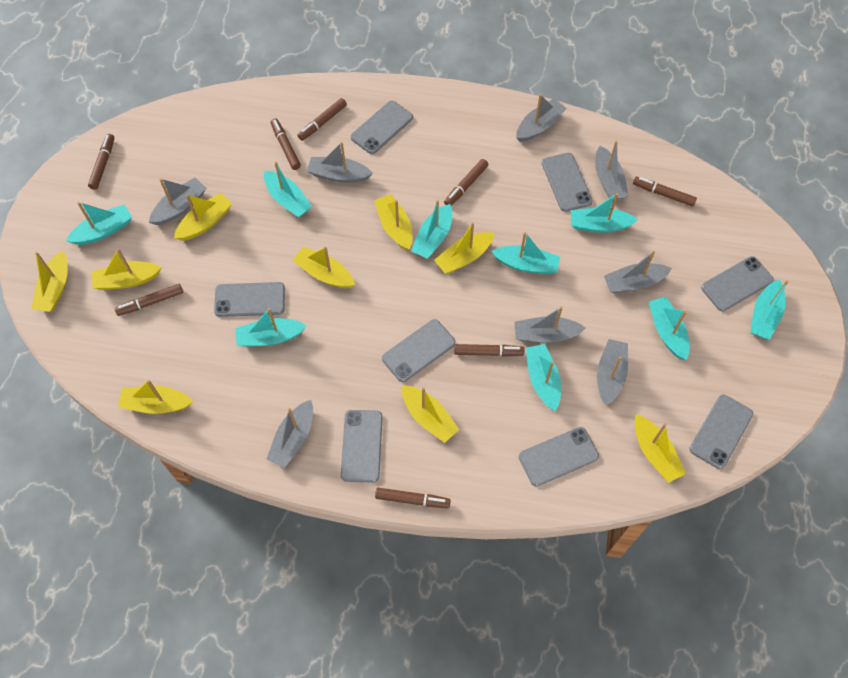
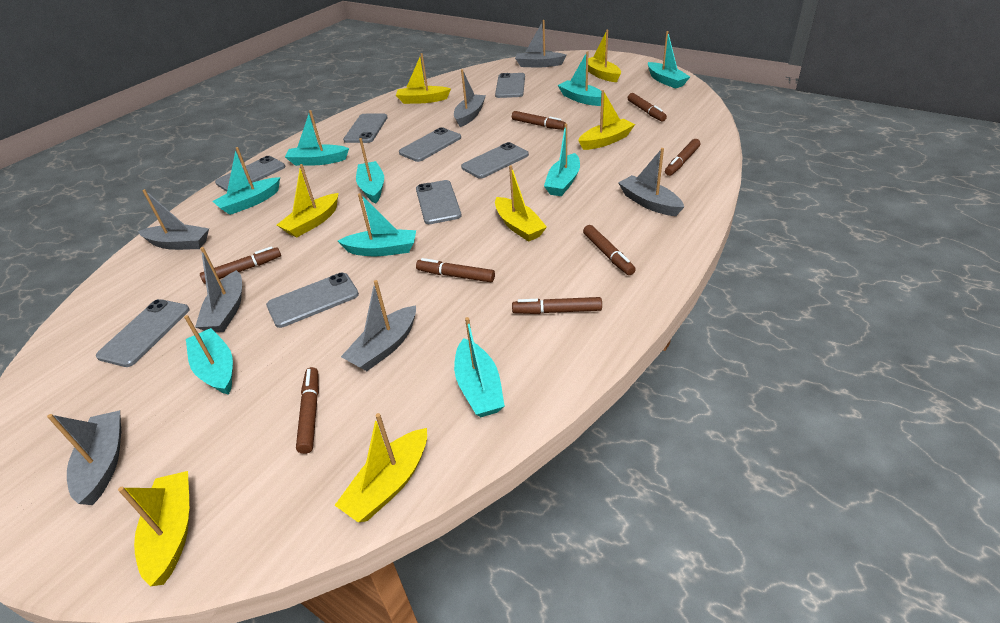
grey boat: 8 -> 7
yellow boat: 9 -> 7

